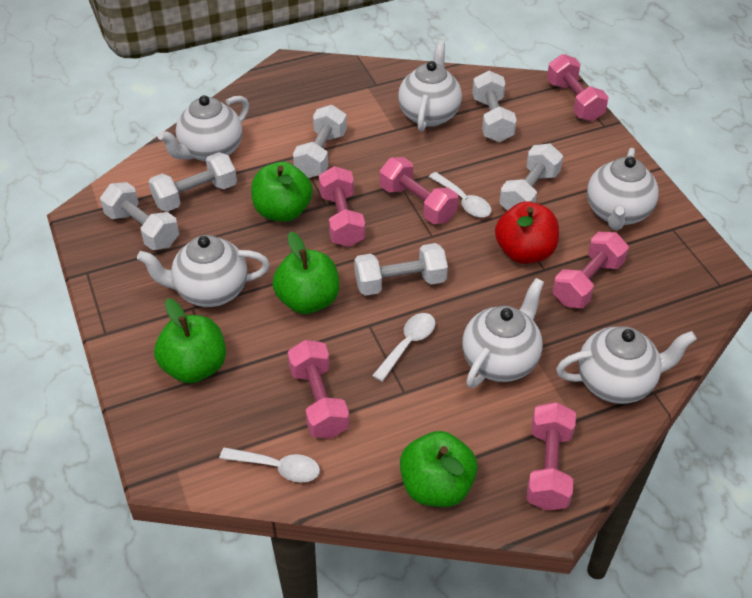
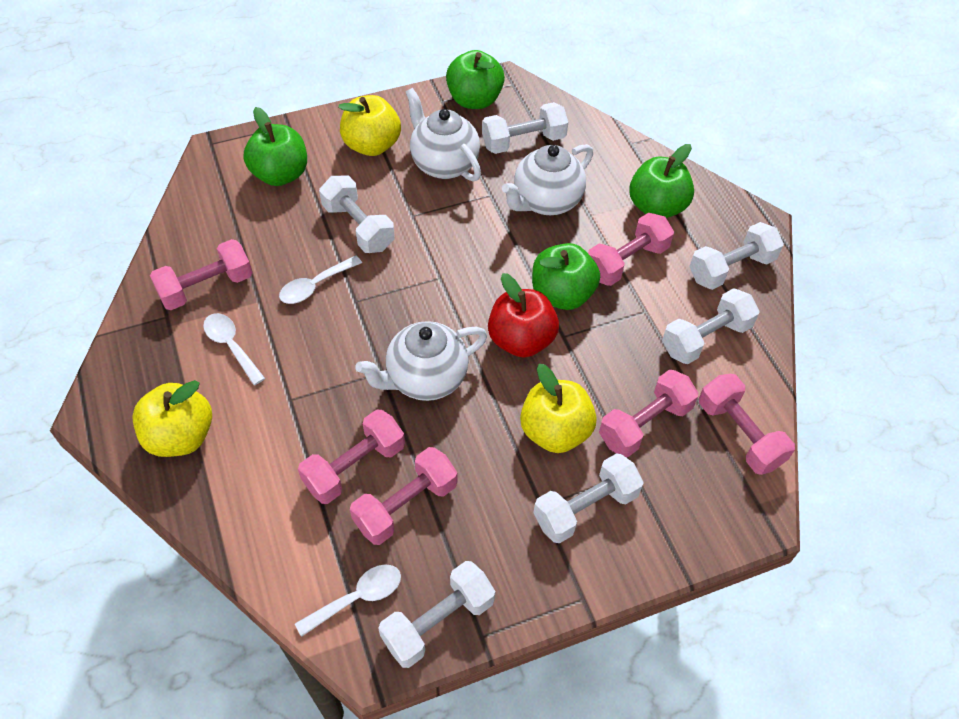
white teapot: 6 -> 3
yellow apple: 0 -> 3

